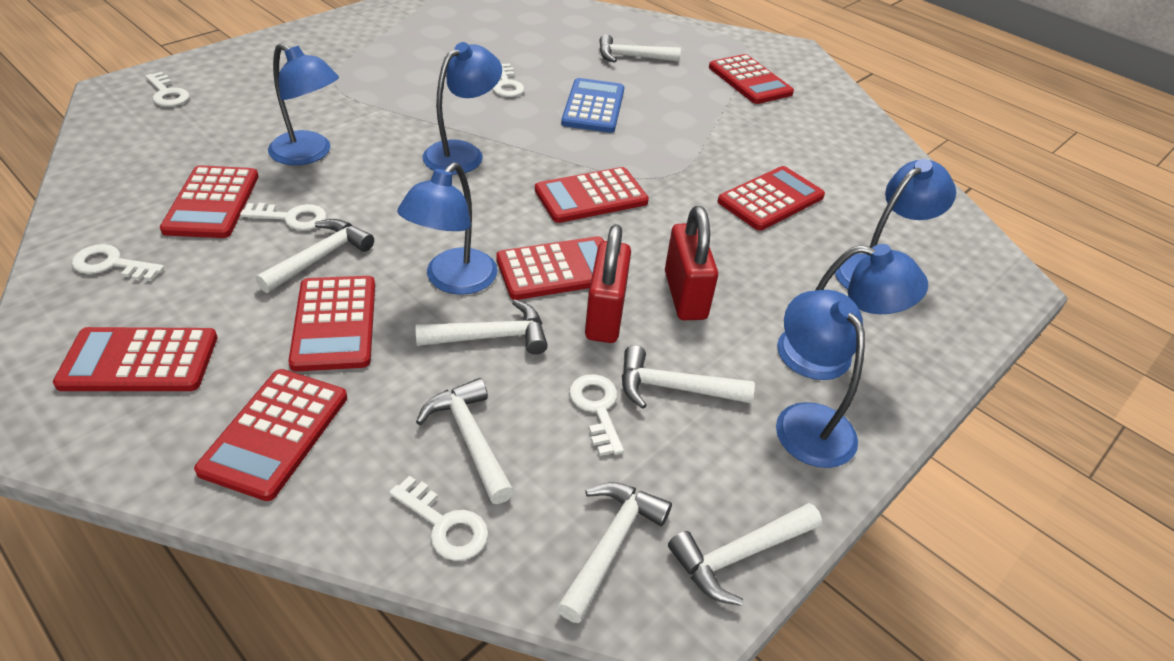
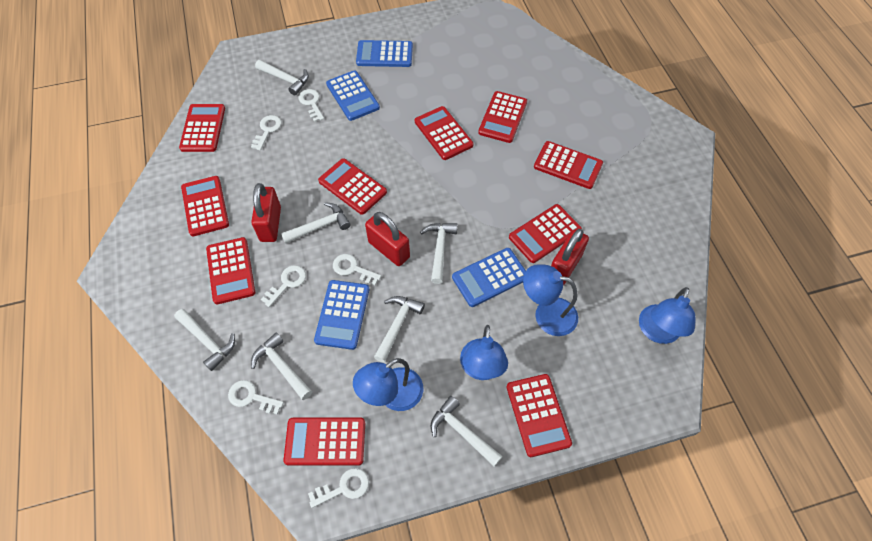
blue calculator: 1 -> 4
blue lamp: 6 -> 4
red calculator: 8 -> 10
red padlock: 2 -> 3

